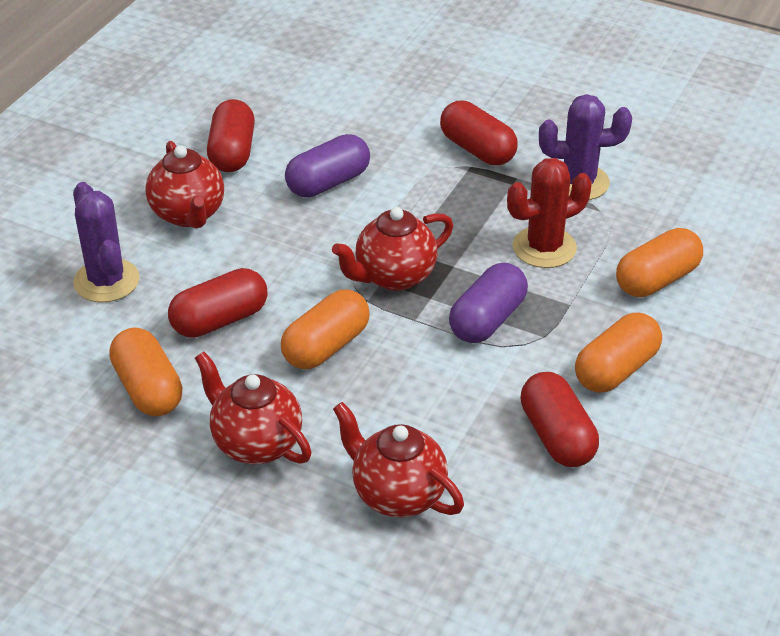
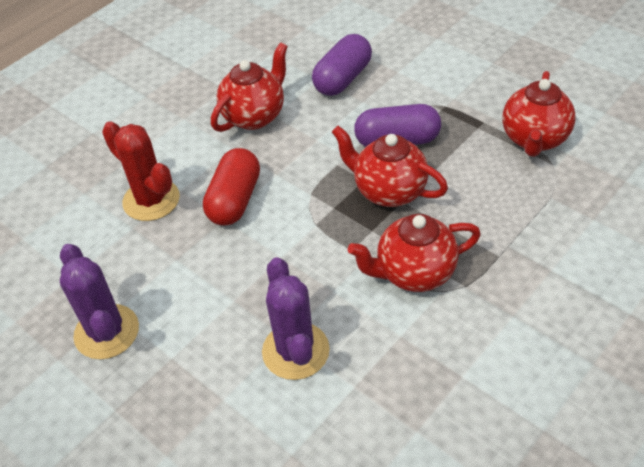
orange capsule: 4 -> 0
red capsule: 4 -> 1

